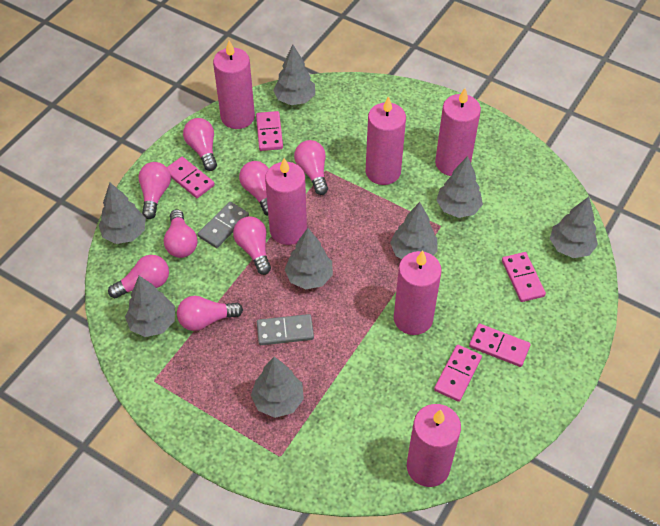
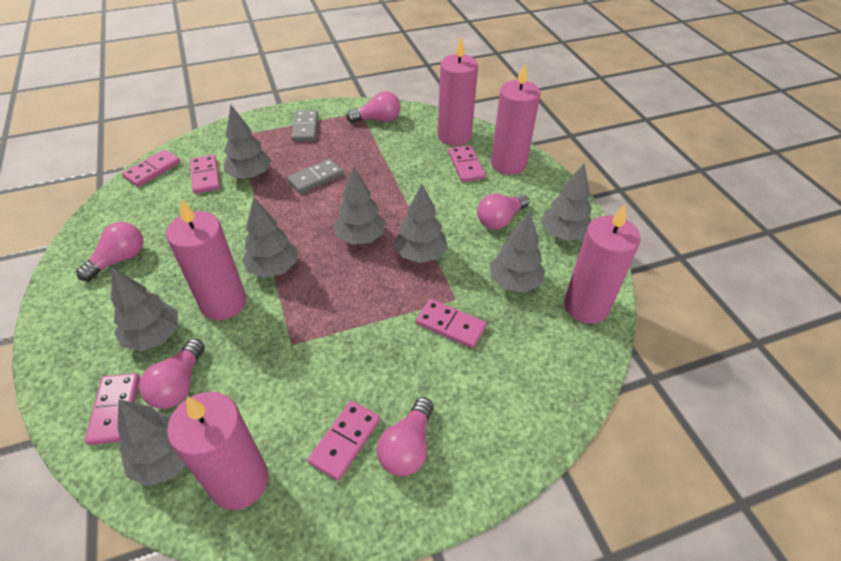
pink candle: 6 -> 5
pink domino: 5 -> 6
pink light bulb: 8 -> 5

